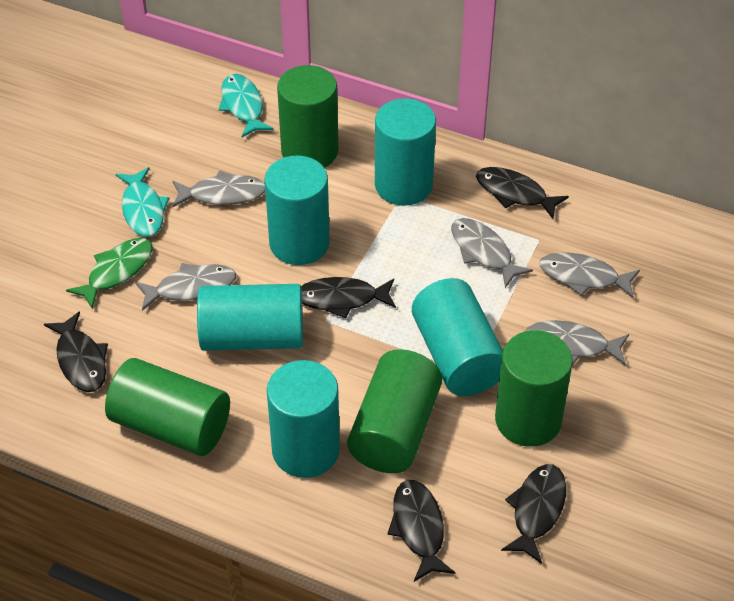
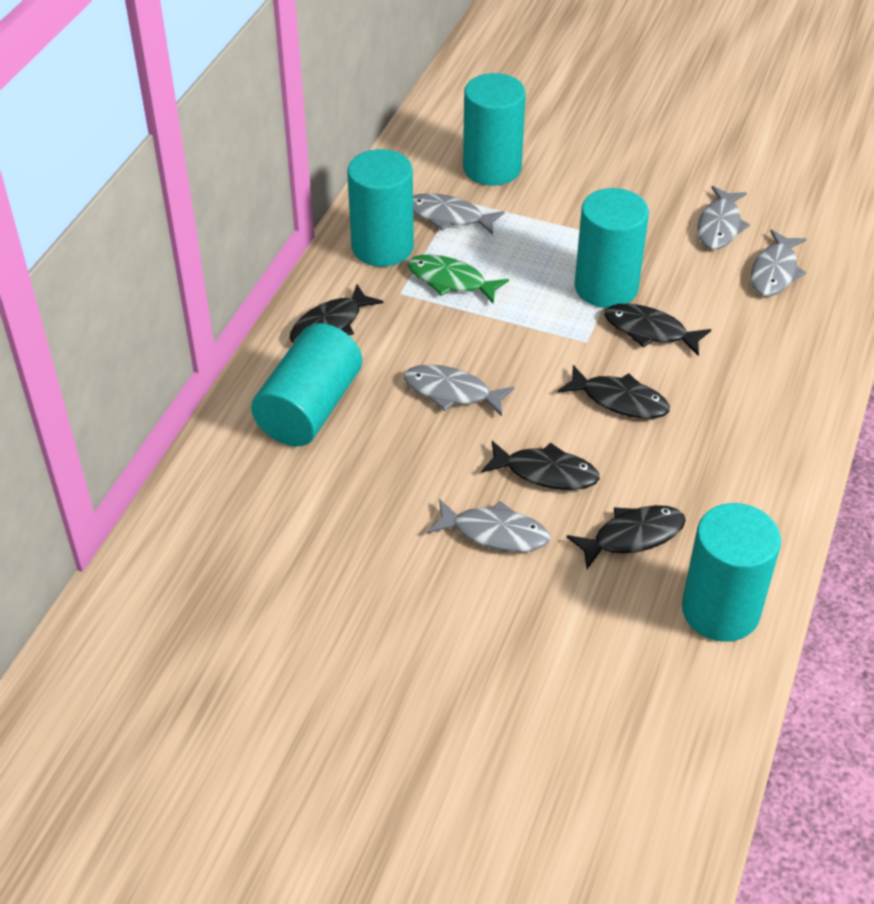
green cylinder: 4 -> 0
turquoise fish: 2 -> 0

